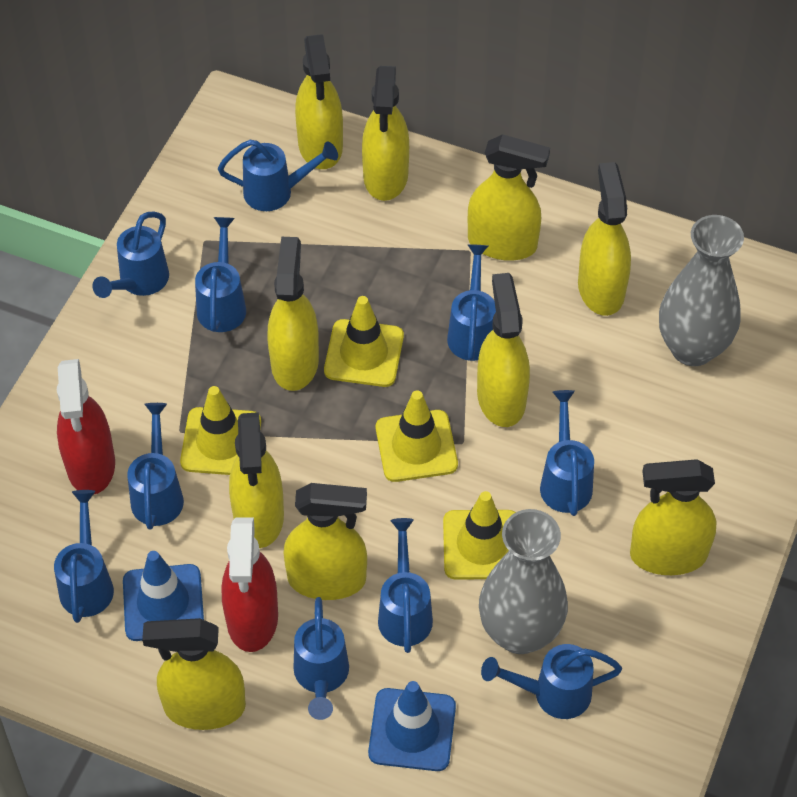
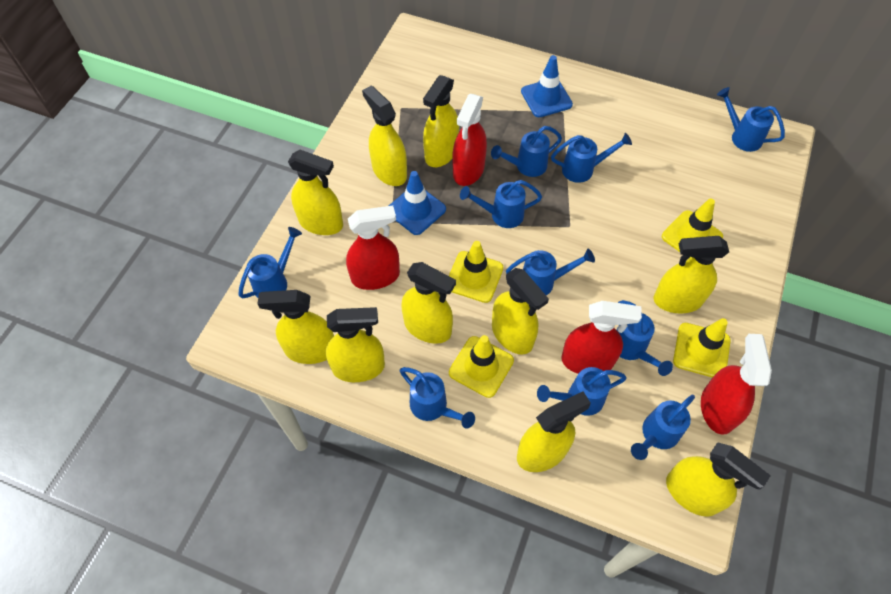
grey vase: 2 -> 0
red spray bottle: 2 -> 4

